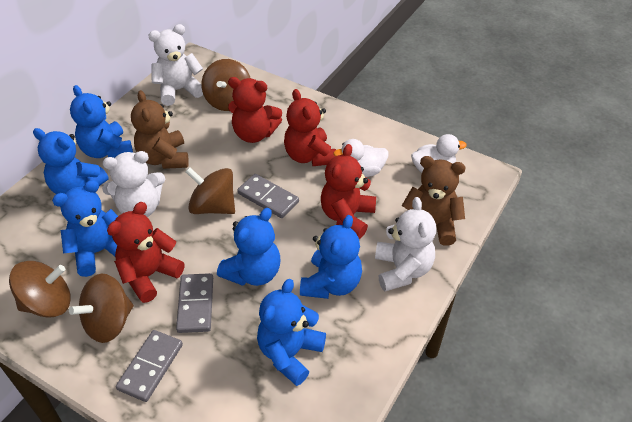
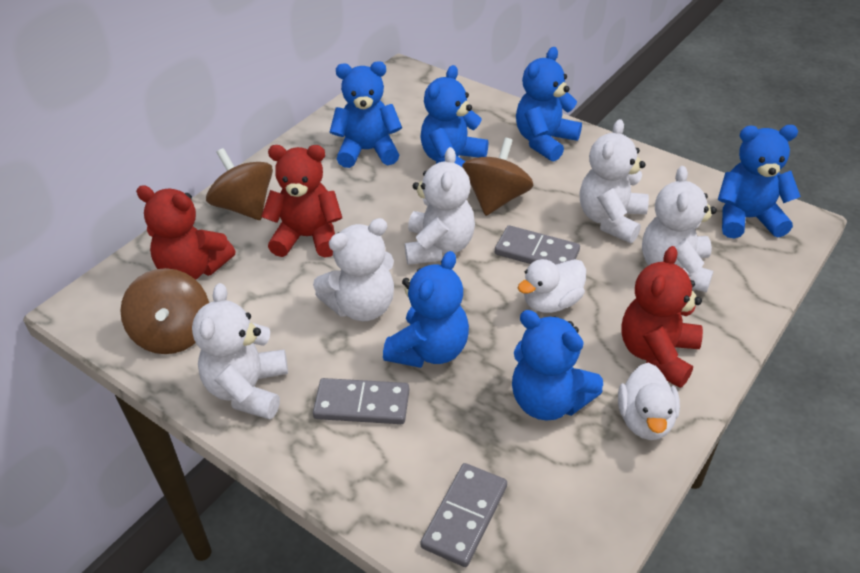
brown spinning top: 4 -> 3
brown teddy bear: 2 -> 0
red teddy bear: 4 -> 3
white teddy bear: 3 -> 5

